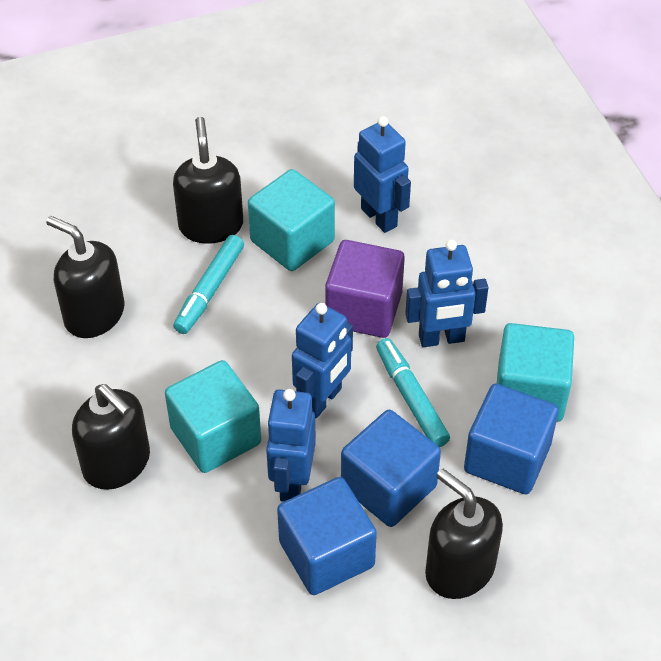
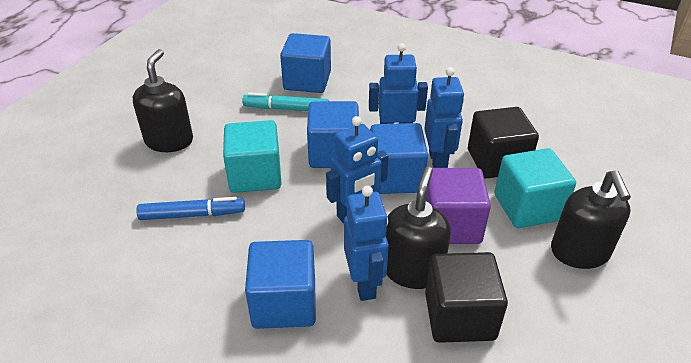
black cube: 0 -> 2
black soap dispenser: 4 -> 3
blue cube: 3 -> 4
blue marker: 0 -> 1
turquoise cube: 3 -> 2
turquoise marker: 2 -> 1

